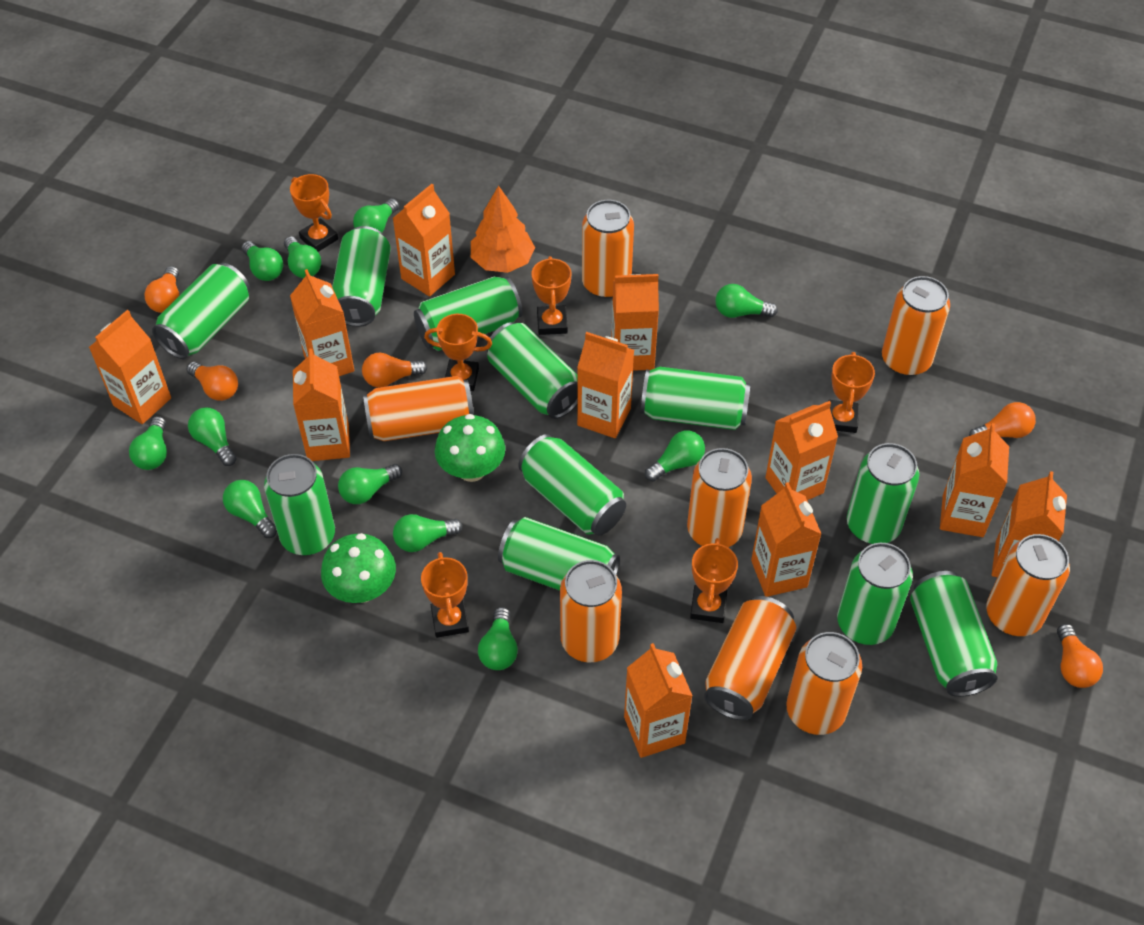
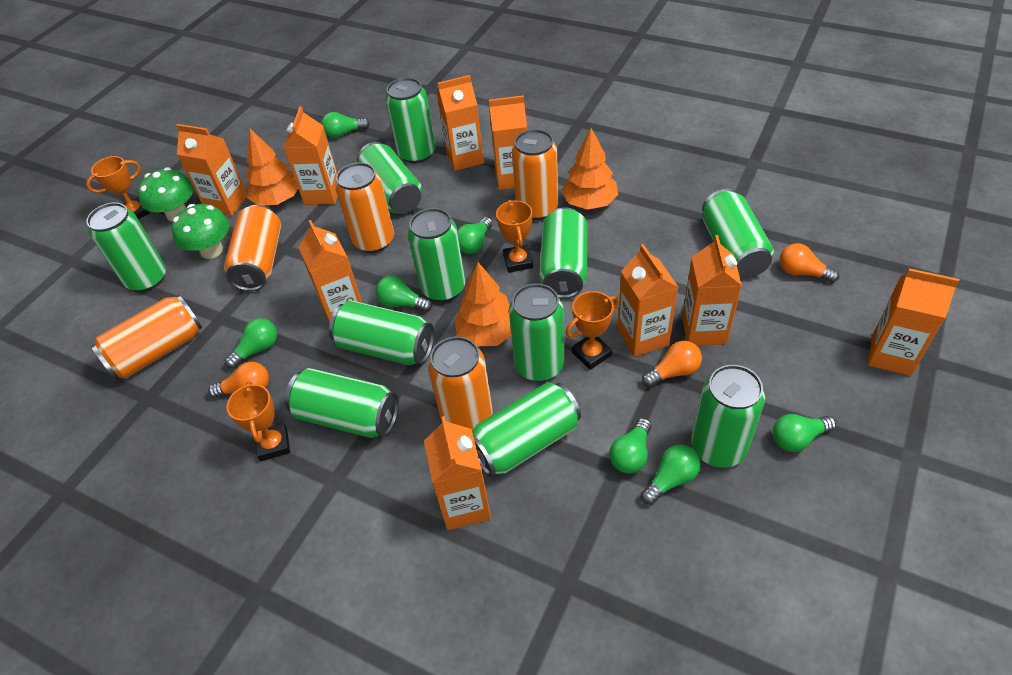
green light bulb: 11 -> 7
orange can: 8 -> 5
orange carton: 11 -> 9
orange light bulb: 5 -> 3
orange tree: 1 -> 3
orange trophy: 6 -> 4

